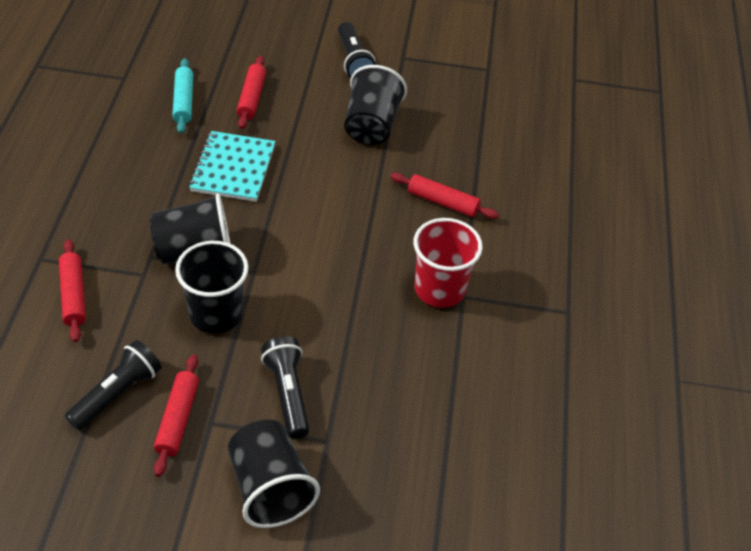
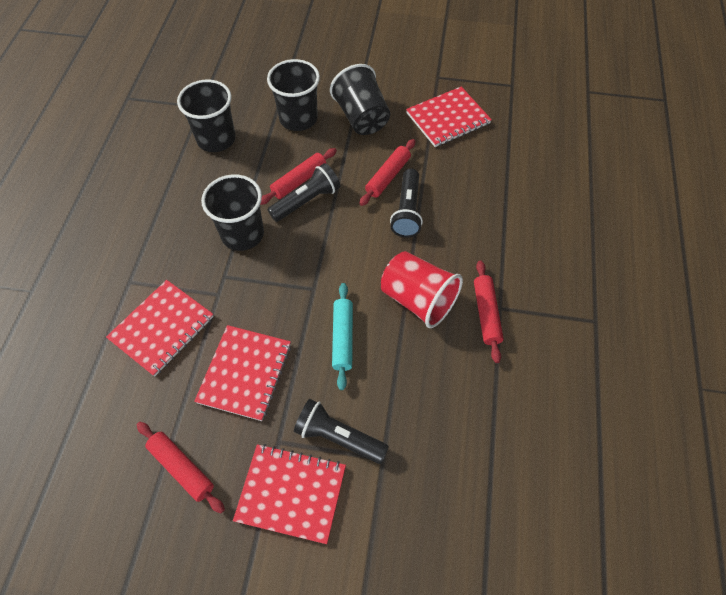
red notebook: 0 -> 4
turquoise notebook: 1 -> 0

